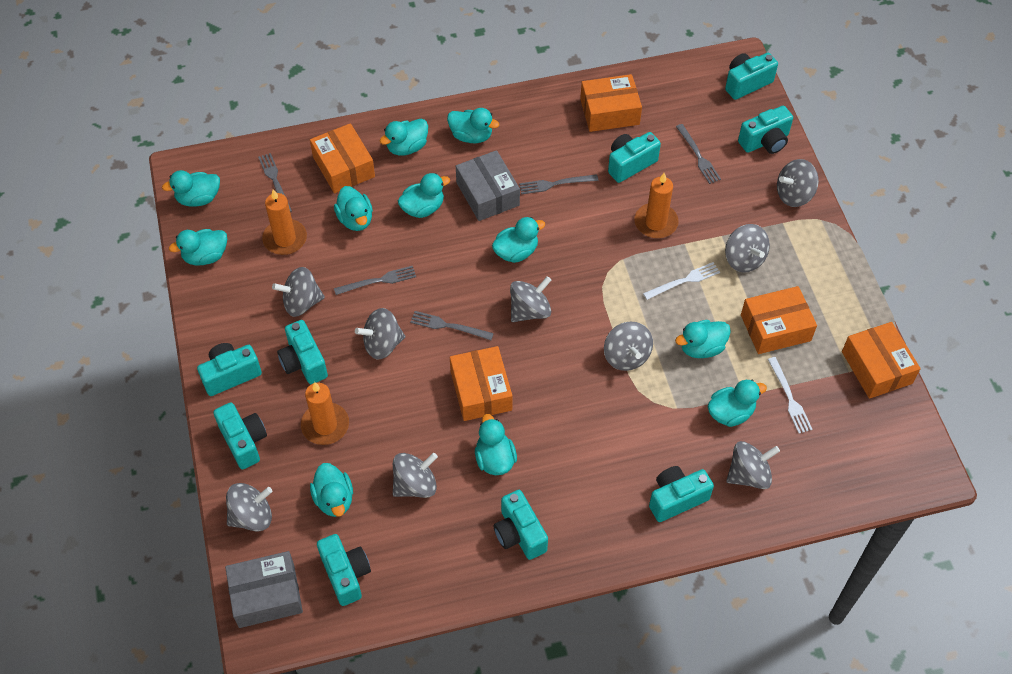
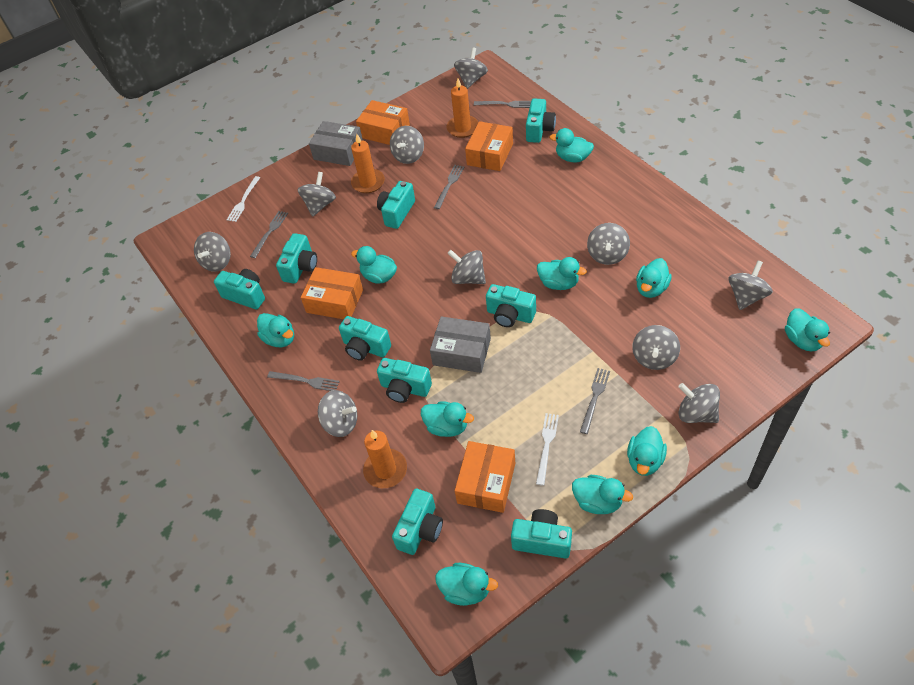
grey spinning top: 9 -> 10
orange box: 5 -> 4
turquoise duck: 11 -> 10

